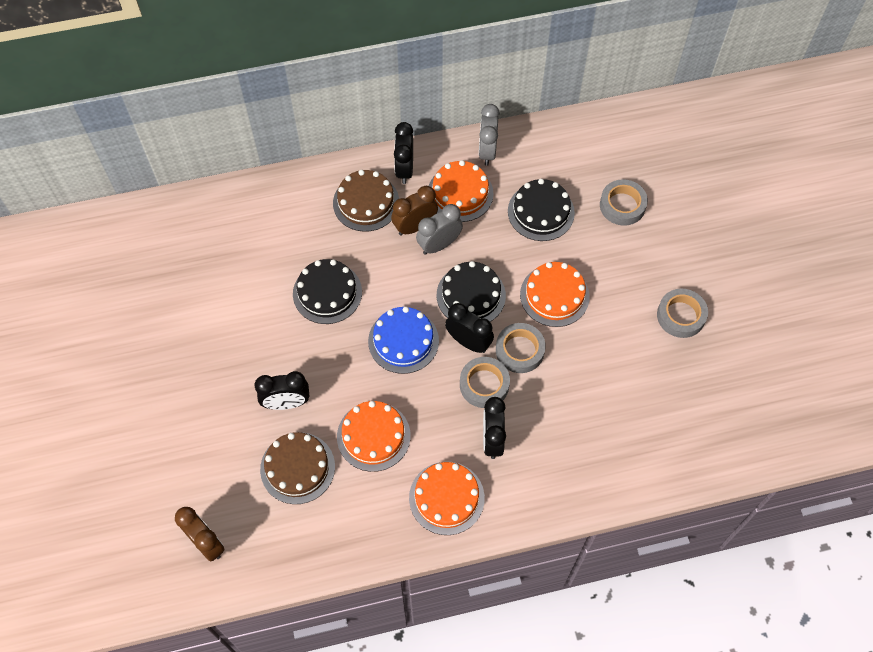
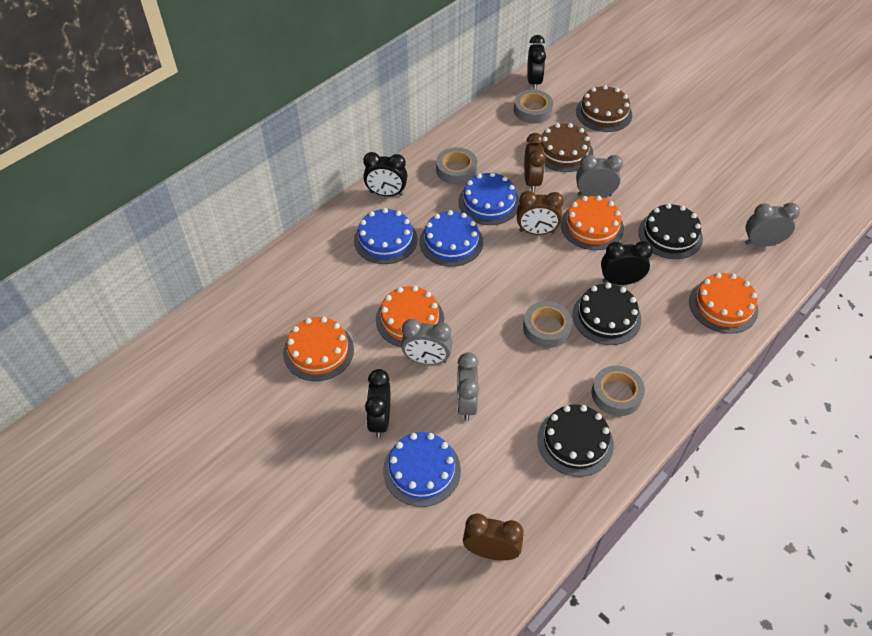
blue cake: 1 -> 4
brown clock: 2 -> 3
grey clock: 2 -> 4

